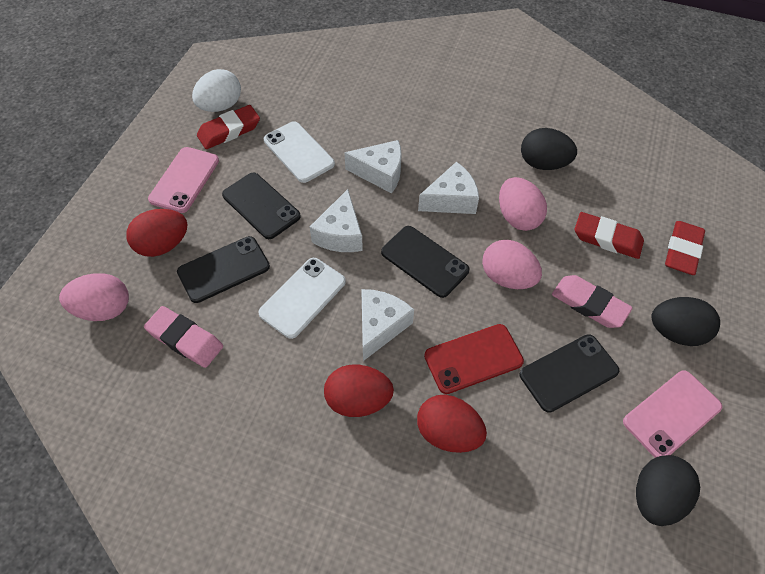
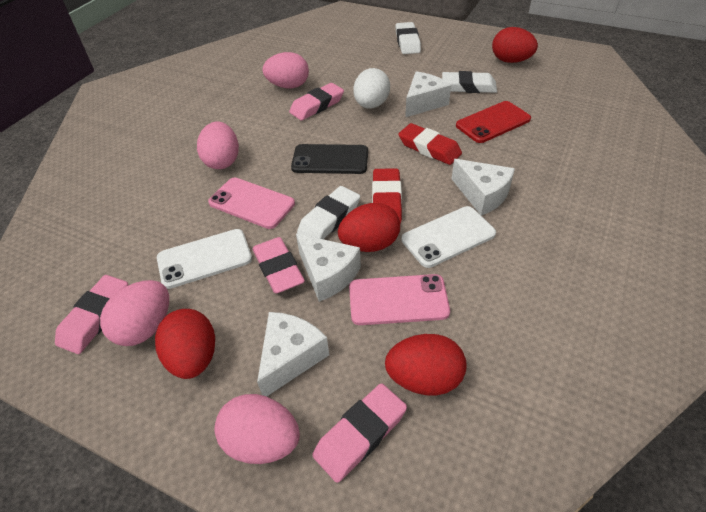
black egg: 3 -> 0
black phone: 4 -> 1
pink egg: 3 -> 4
pink eraser: 2 -> 4
red egg: 3 -> 4
red eraser: 3 -> 2
white eraser: 0 -> 3

